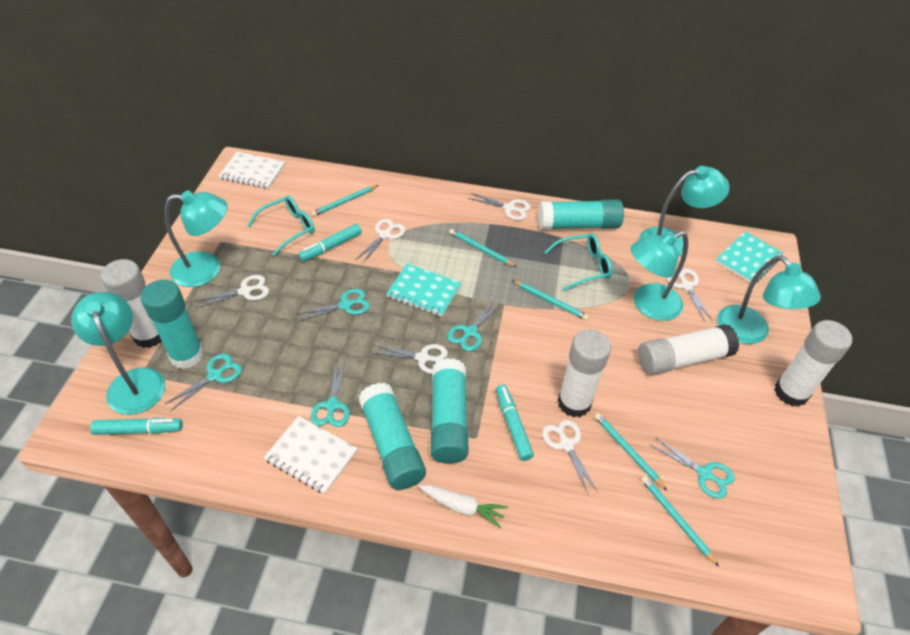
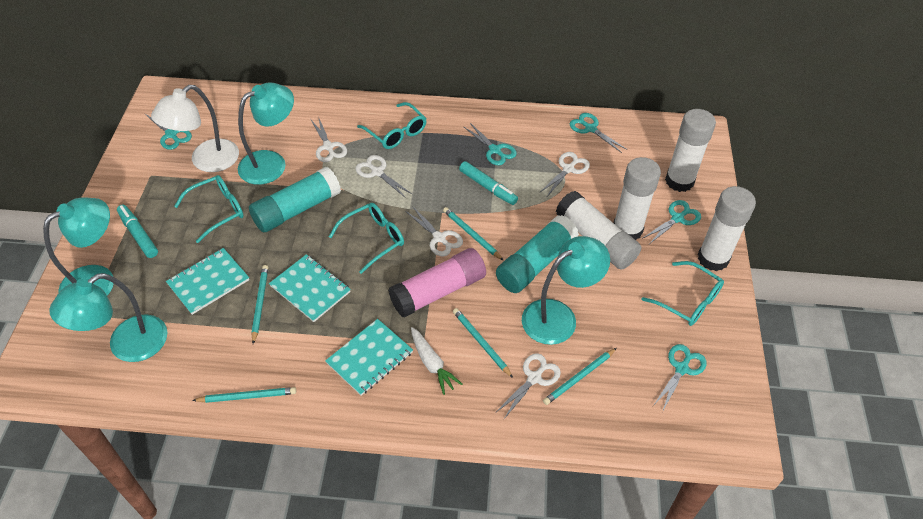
pink glue stick: 0 -> 1
turquoise glasses: 2 -> 4
turquoise glue stick: 4 -> 2
turquoise lamp: 5 -> 4
turquoise marker: 3 -> 2
turquoise notebook: 2 -> 3
white lamp: 0 -> 1
white notebook: 2 -> 0
white scissors: 6 -> 5

